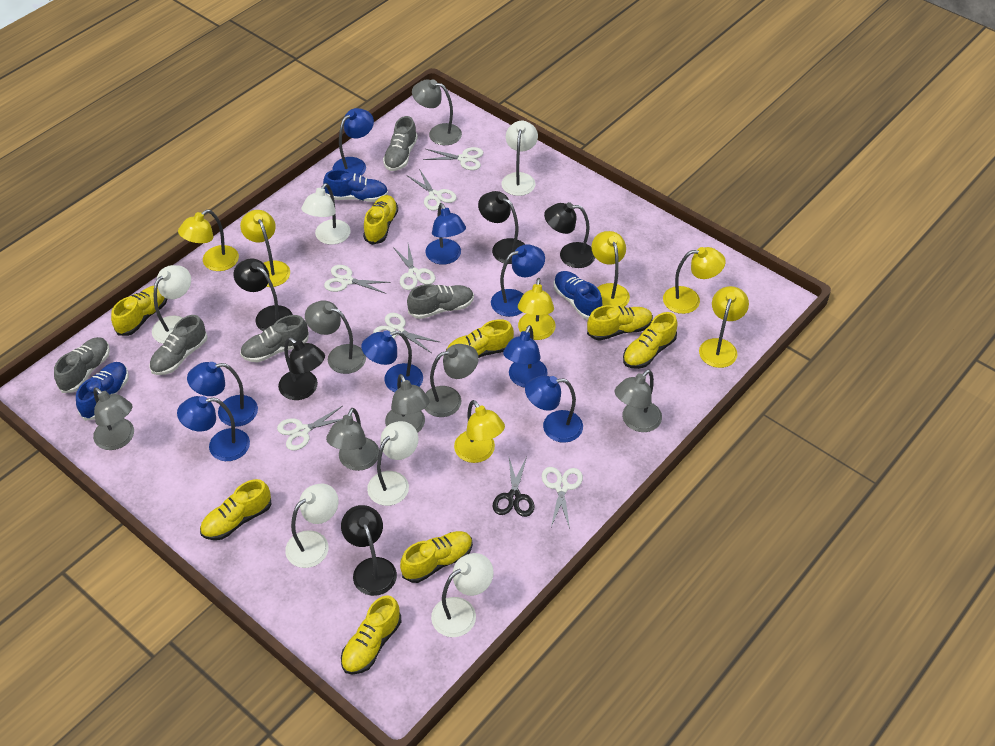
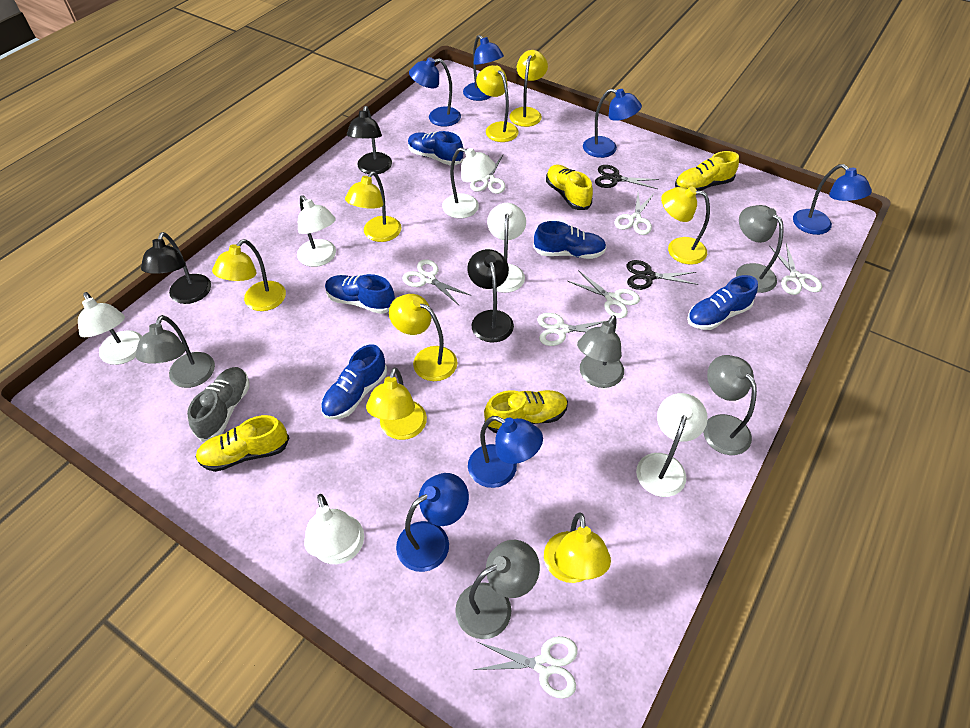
black lamp: 5 -> 3
black scissors: 1 -> 2
blue lamp: 8 -> 6
blue shoe: 3 -> 5
grey lamp: 7 -> 5
grey shoe: 5 -> 1
yellow lamp: 7 -> 8
yellow shoe: 8 -> 4

